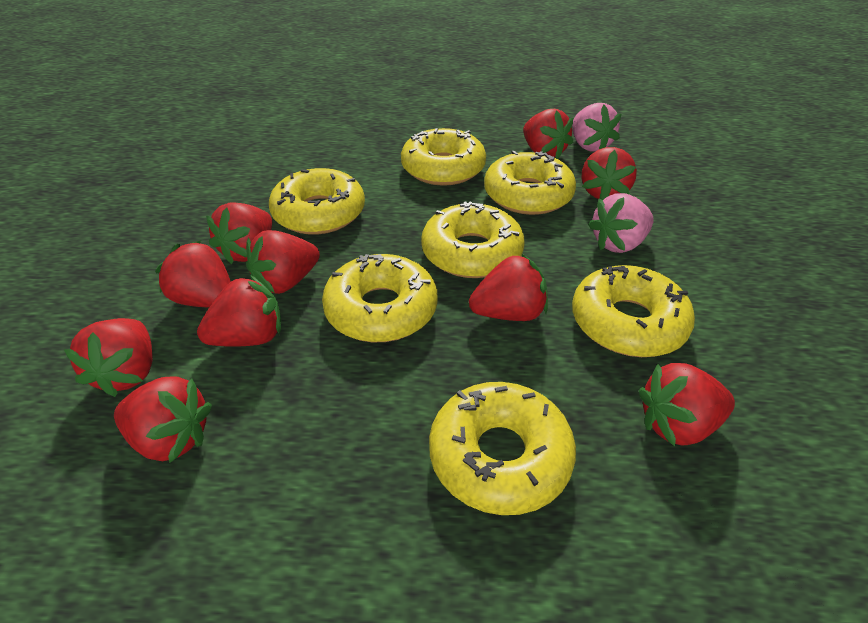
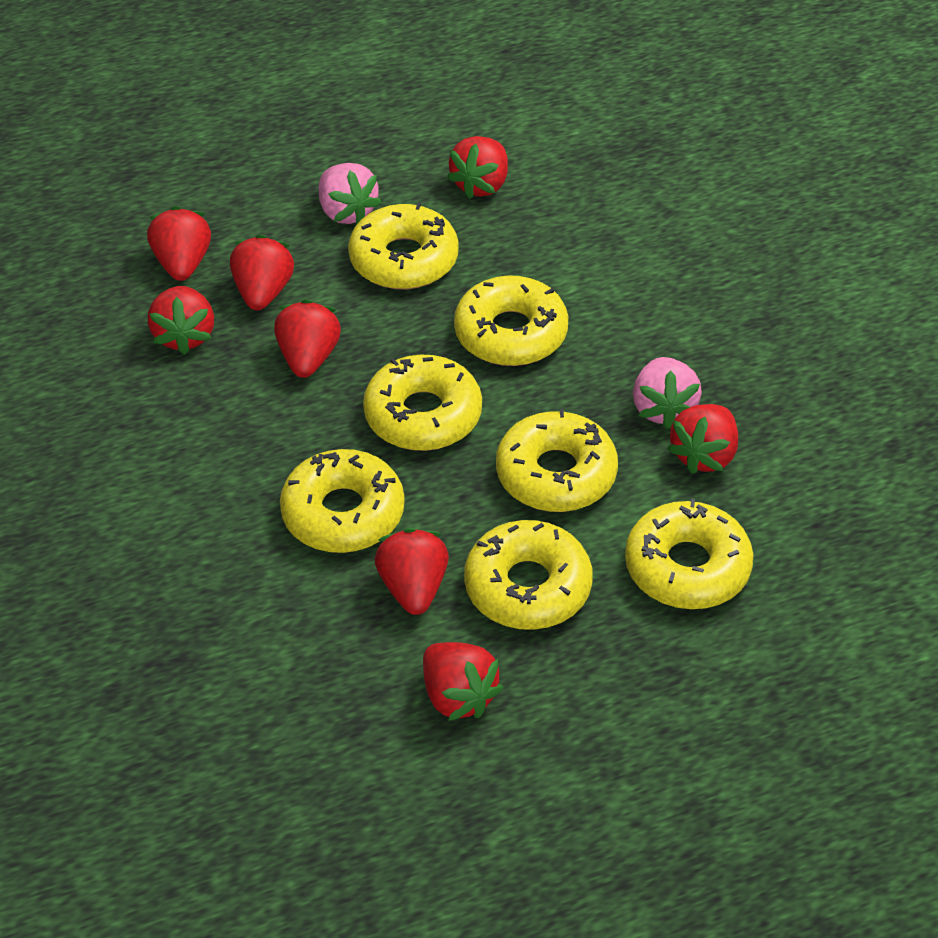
red strawberry: 10 -> 8

